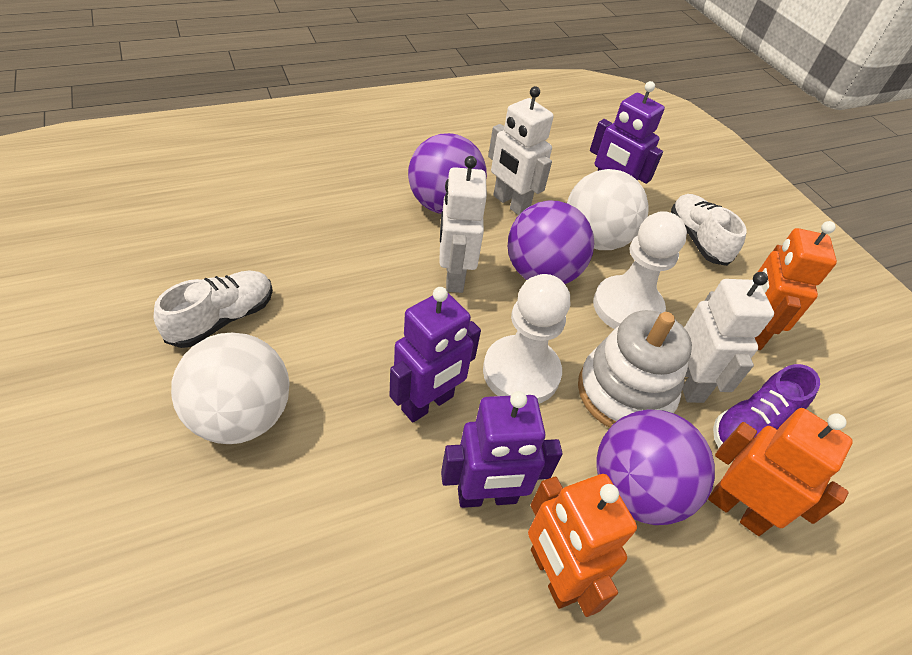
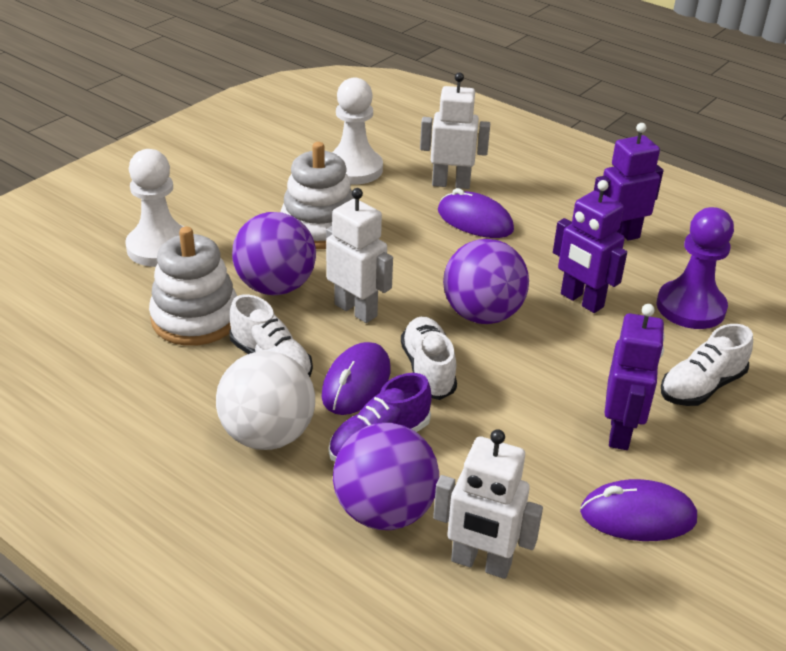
orange robot: 3 -> 0
purple mouse: 0 -> 3
purple pawn: 0 -> 1
white ball: 2 -> 1
white shoe: 2 -> 3
white stacking toy: 1 -> 2

